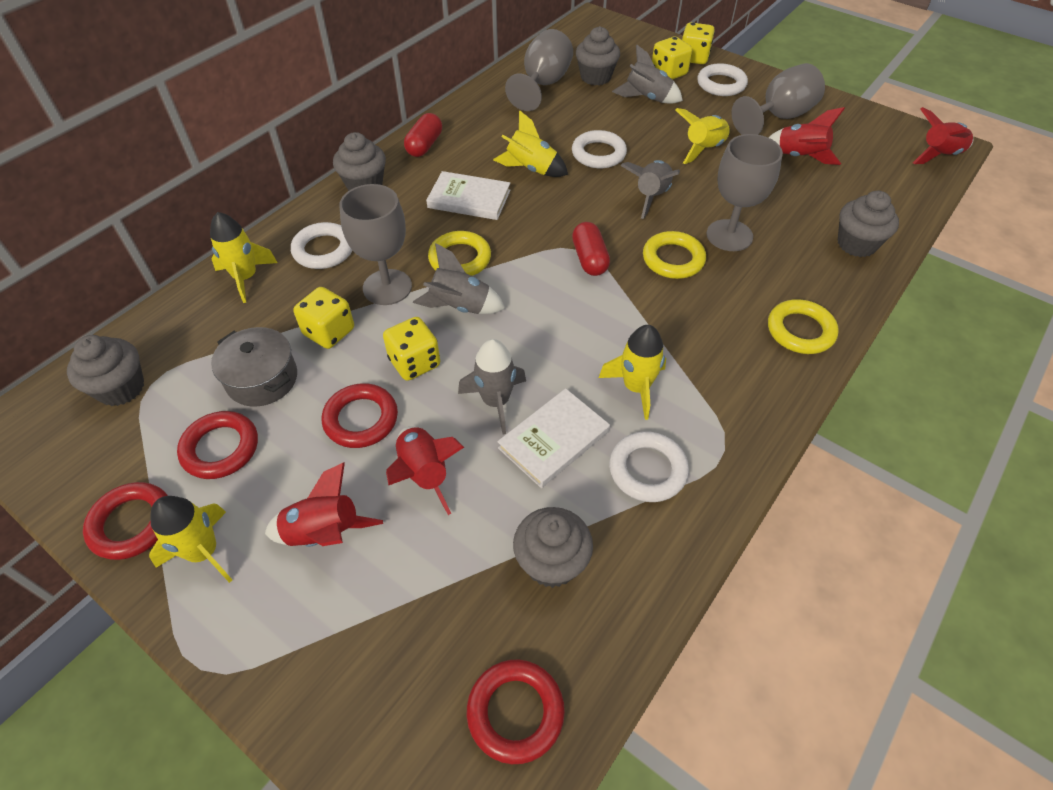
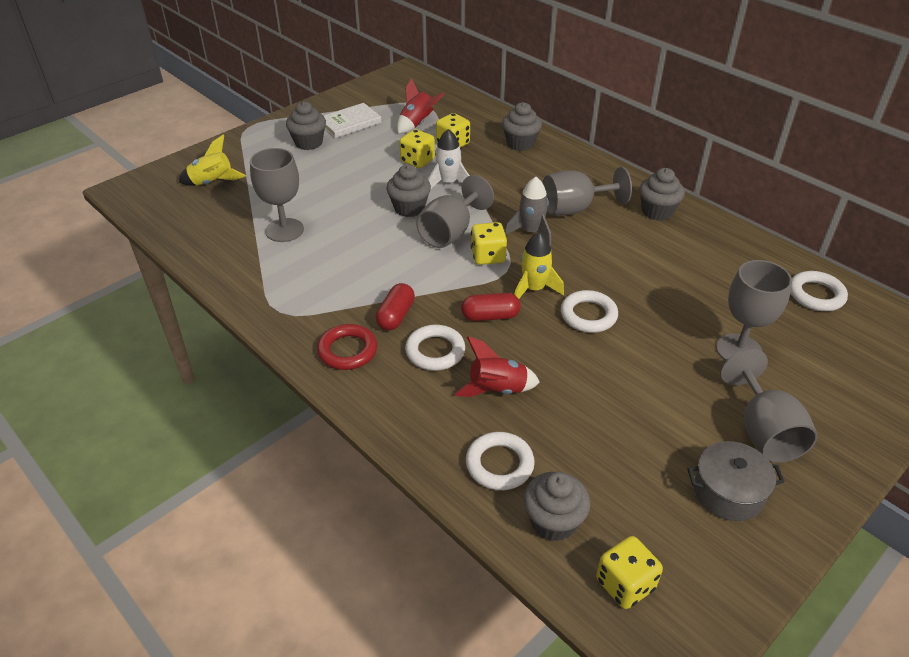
grey goblet: 4 -> 5
grey rocket: 4 -> 1
red ring: 4 -> 1
red rocket: 4 -> 2
white book: 2 -> 1
white rocket: 0 -> 1
yellow ring: 3 -> 0
yellow rocket: 5 -> 2

